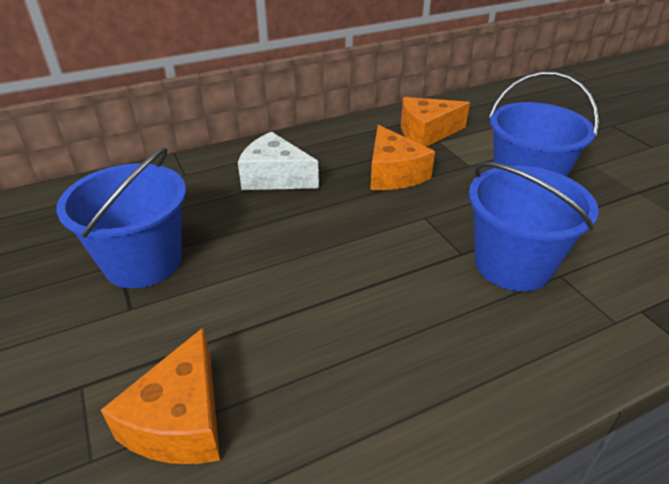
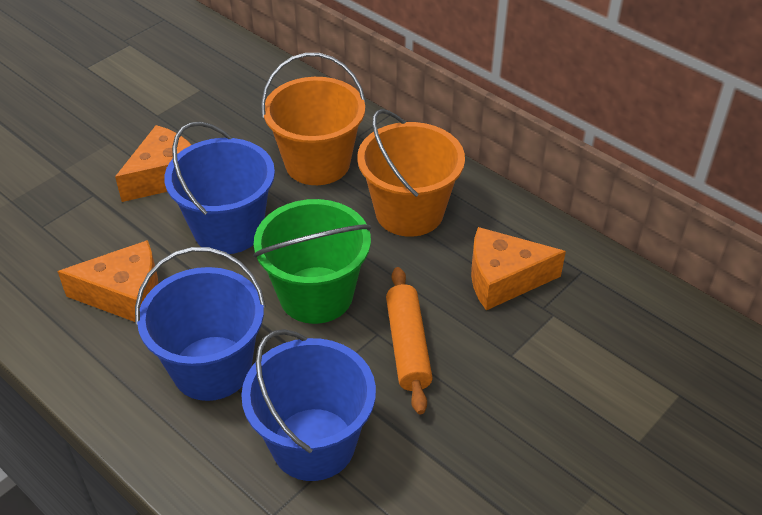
green bucket: 0 -> 1
orange bucket: 0 -> 2
orange rolling pin: 0 -> 1
white cheese: 1 -> 0

